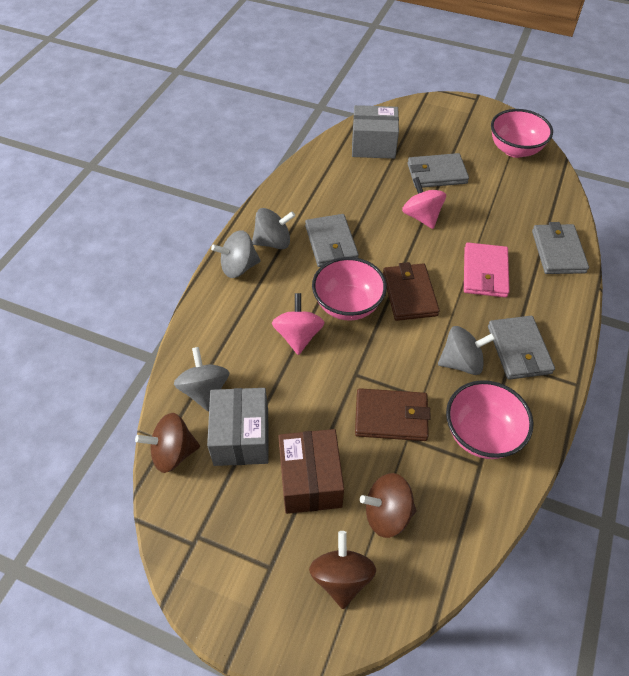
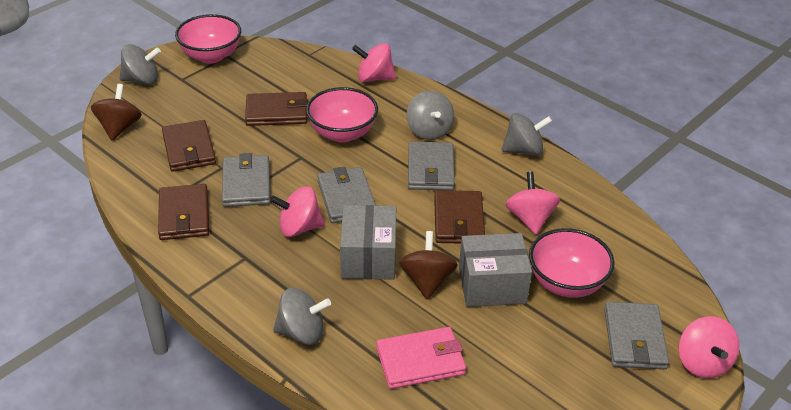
brown box: 1 -> 0
brown spinning top: 3 -> 2
brown wallet: 2 -> 4
pink spinning top: 2 -> 4

